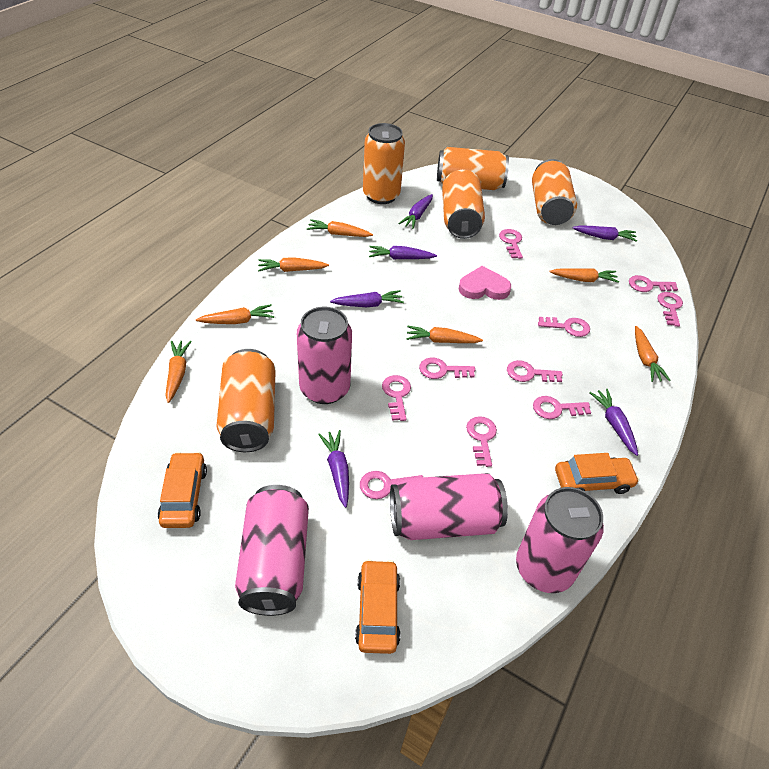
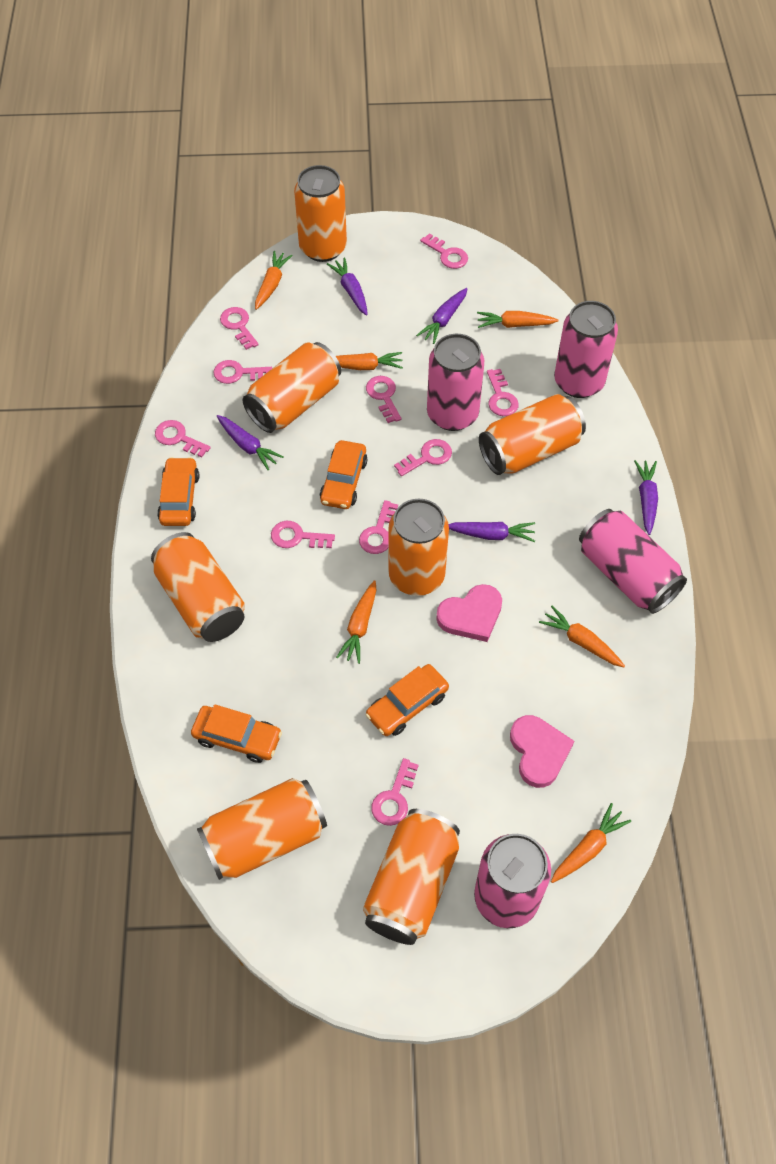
orange can: 5 -> 7
orange car: 3 -> 4
orange carrot: 7 -> 6
pink heart: 1 -> 2
purple carrot: 6 -> 5

